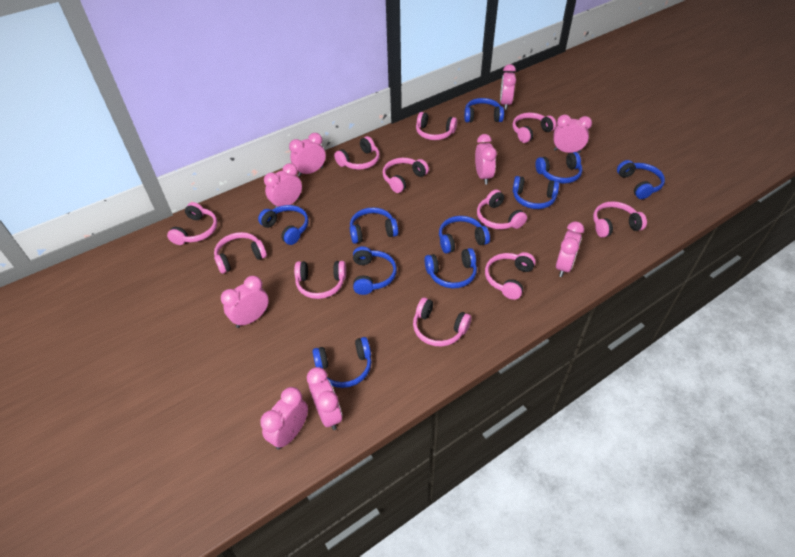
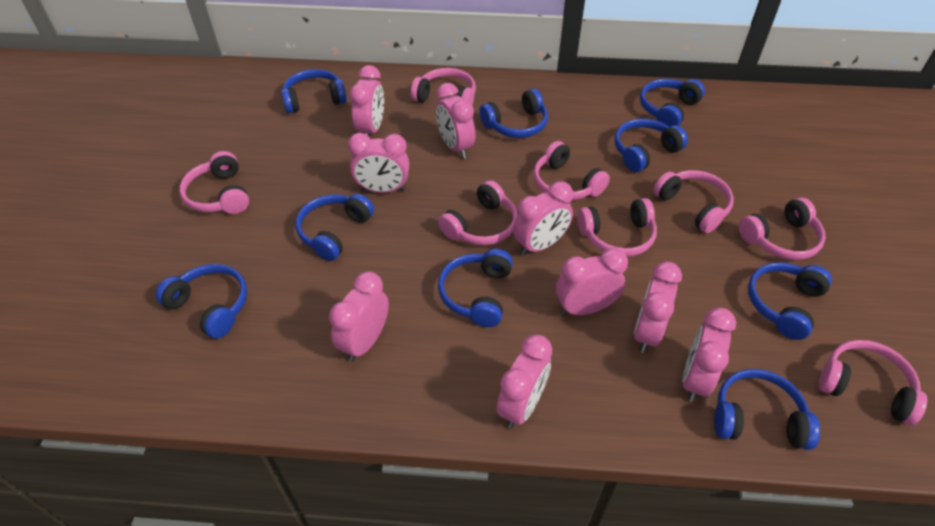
blue headphones: 10 -> 9
pink headphones: 11 -> 8

